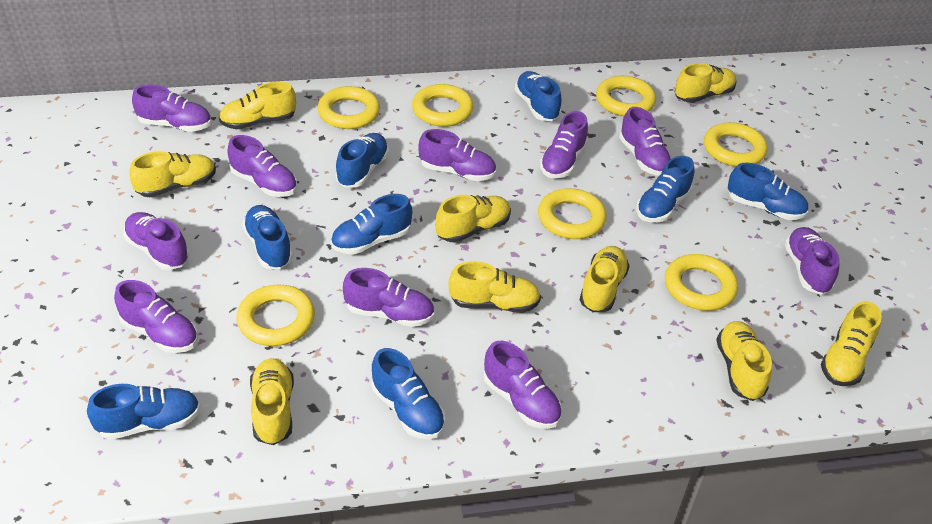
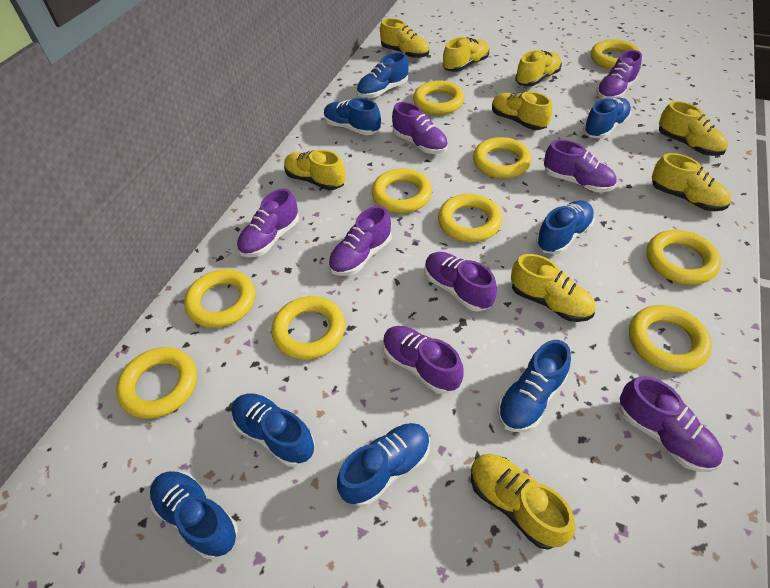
purple shoe: 10 -> 8
yellow ring: 7 -> 10

